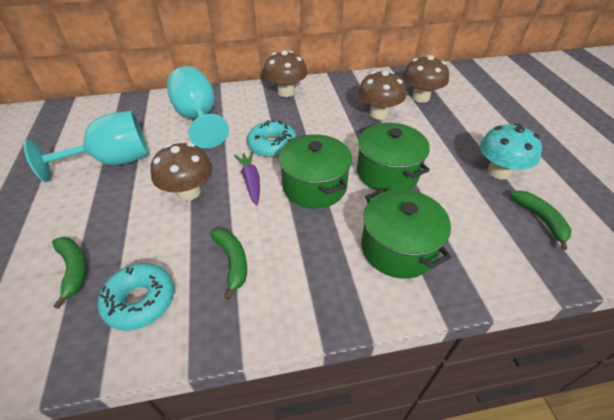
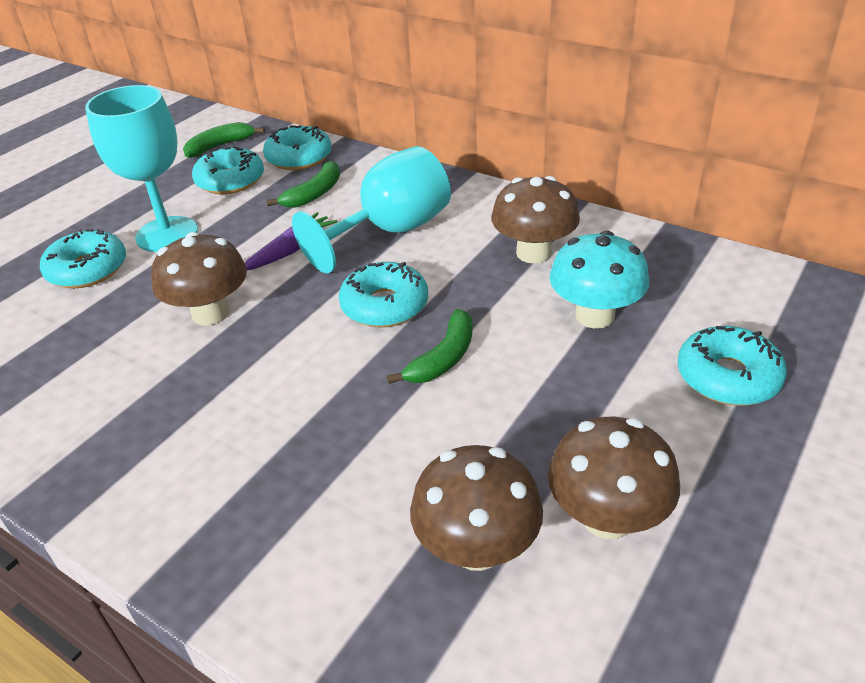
green pot: 3 -> 0
turquoise donut: 2 -> 5

